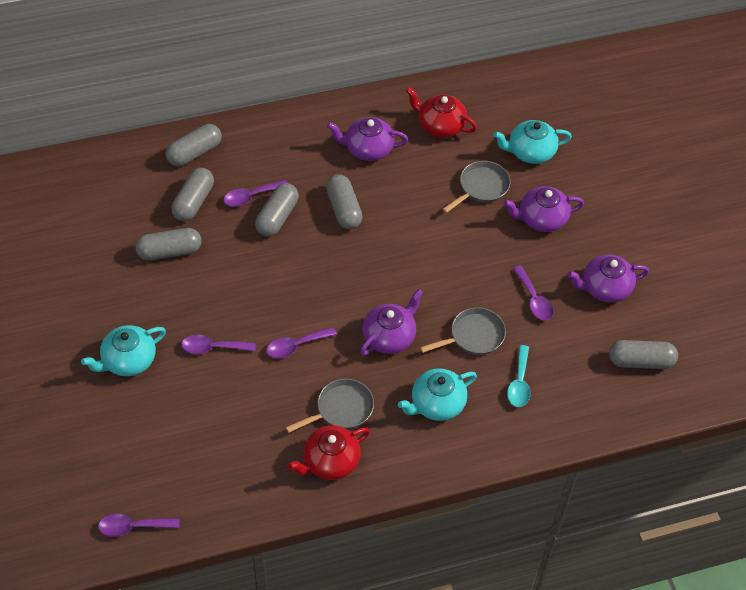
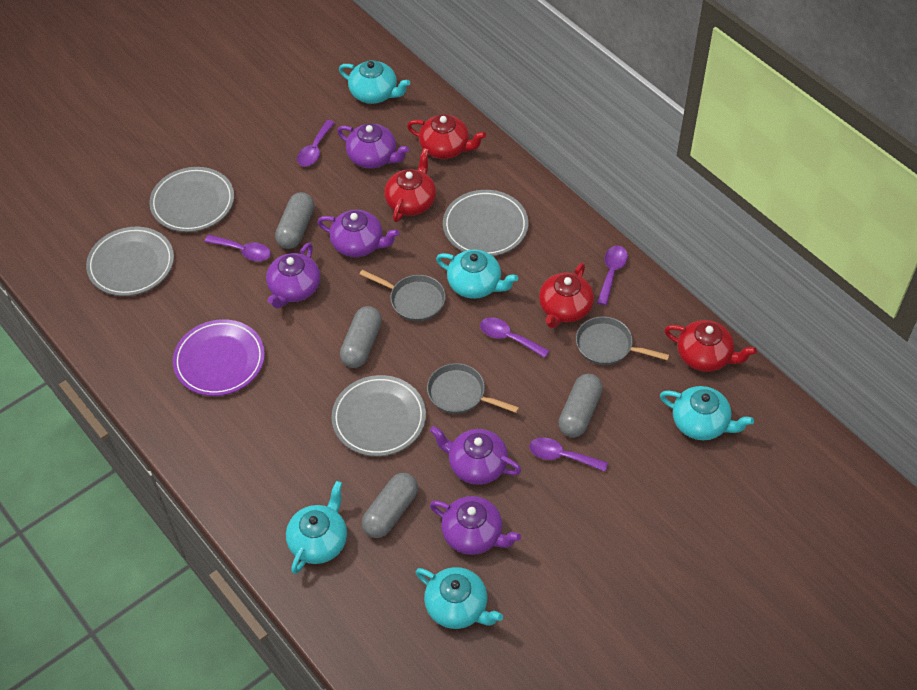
grey capsule: 6 -> 4
grey plate: 0 -> 4
purple plate: 0 -> 1
purple teapot: 4 -> 5
red teapot: 2 -> 4
turquoise spoon: 1 -> 0
turquoise teapot: 3 -> 5

